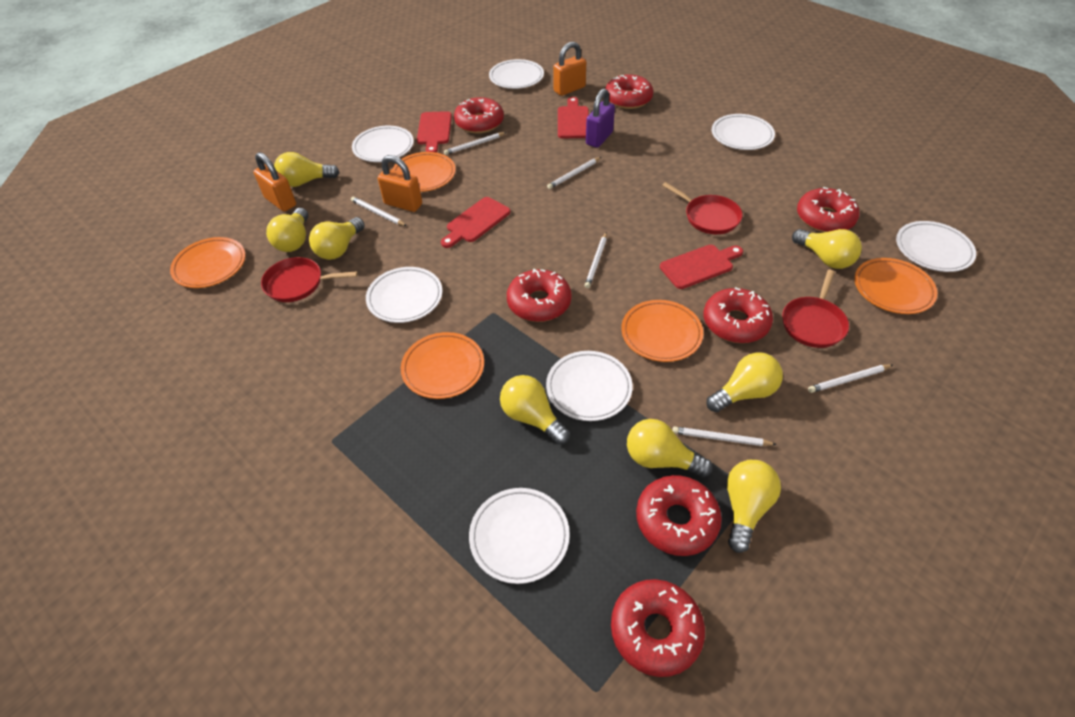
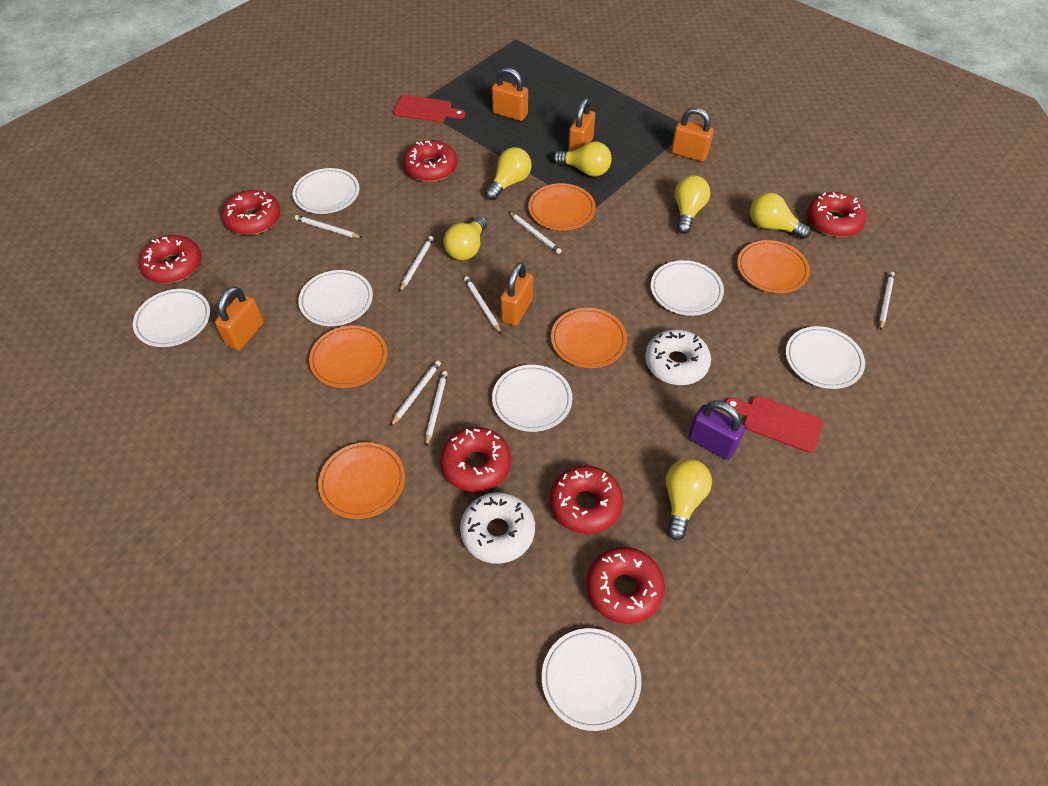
orange padlock: 3 -> 5
red cutting board: 4 -> 2
red pan: 3 -> 0
white donut: 0 -> 2
white pencil: 6 -> 7
yellow light bulb: 8 -> 6

